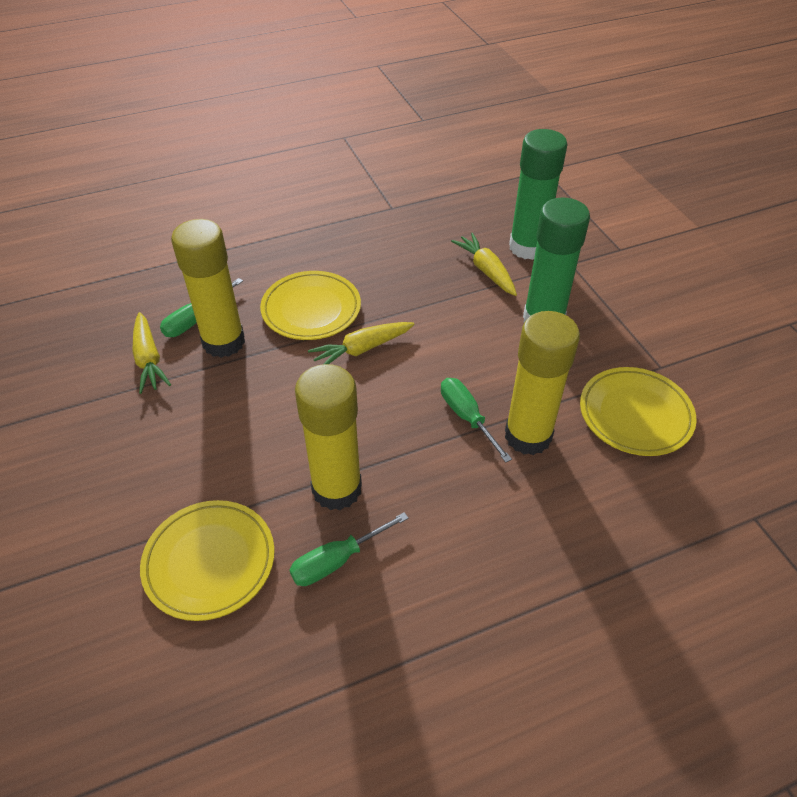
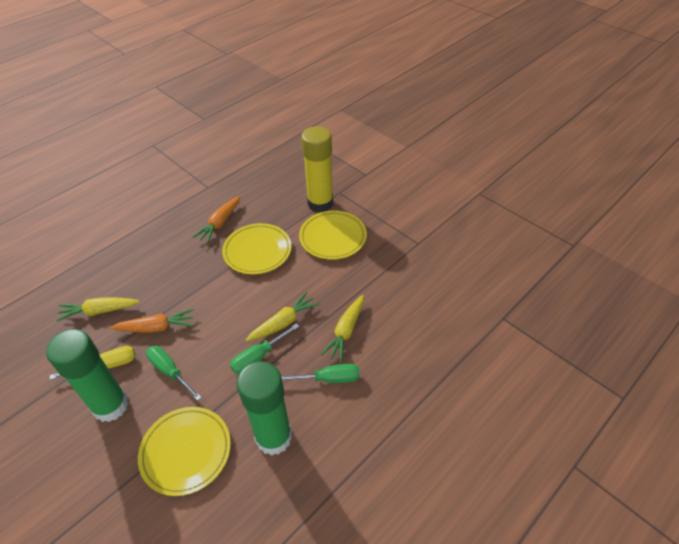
orange carrot: 0 -> 2
yellow glue stick: 3 -> 1
yellow screwdriver: 0 -> 1

